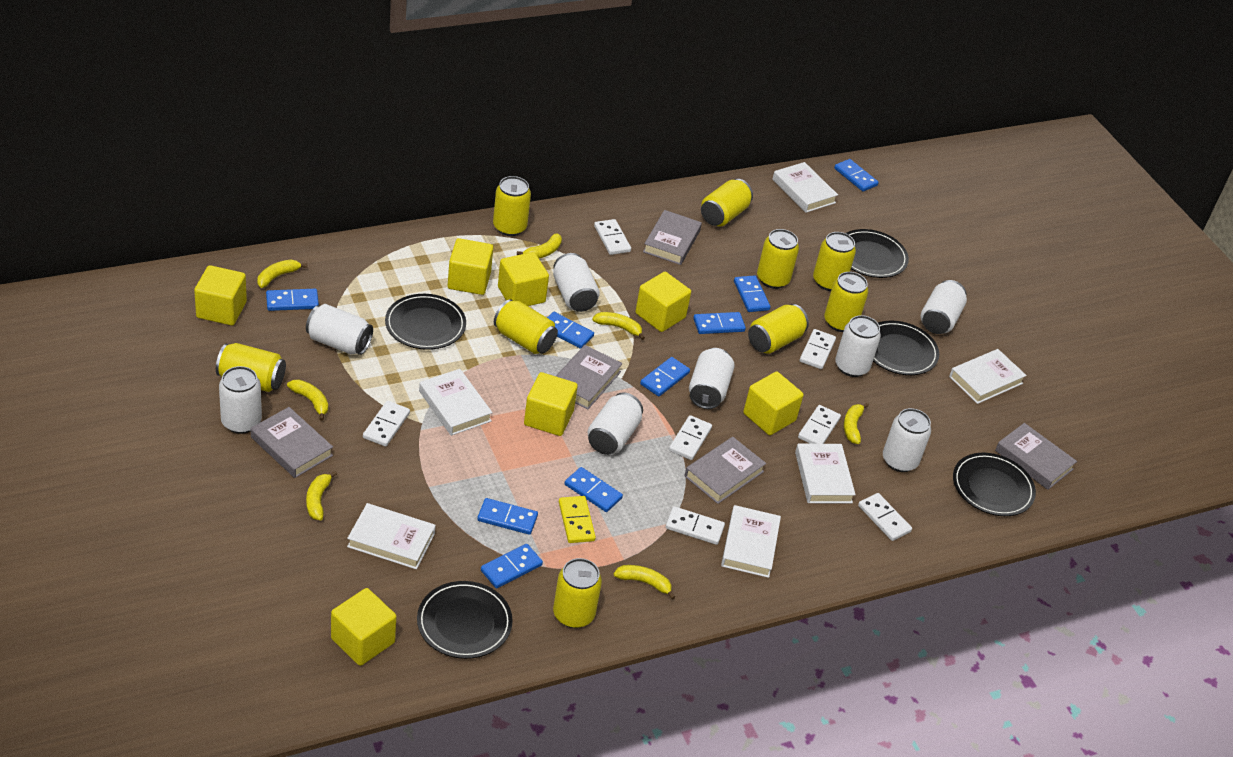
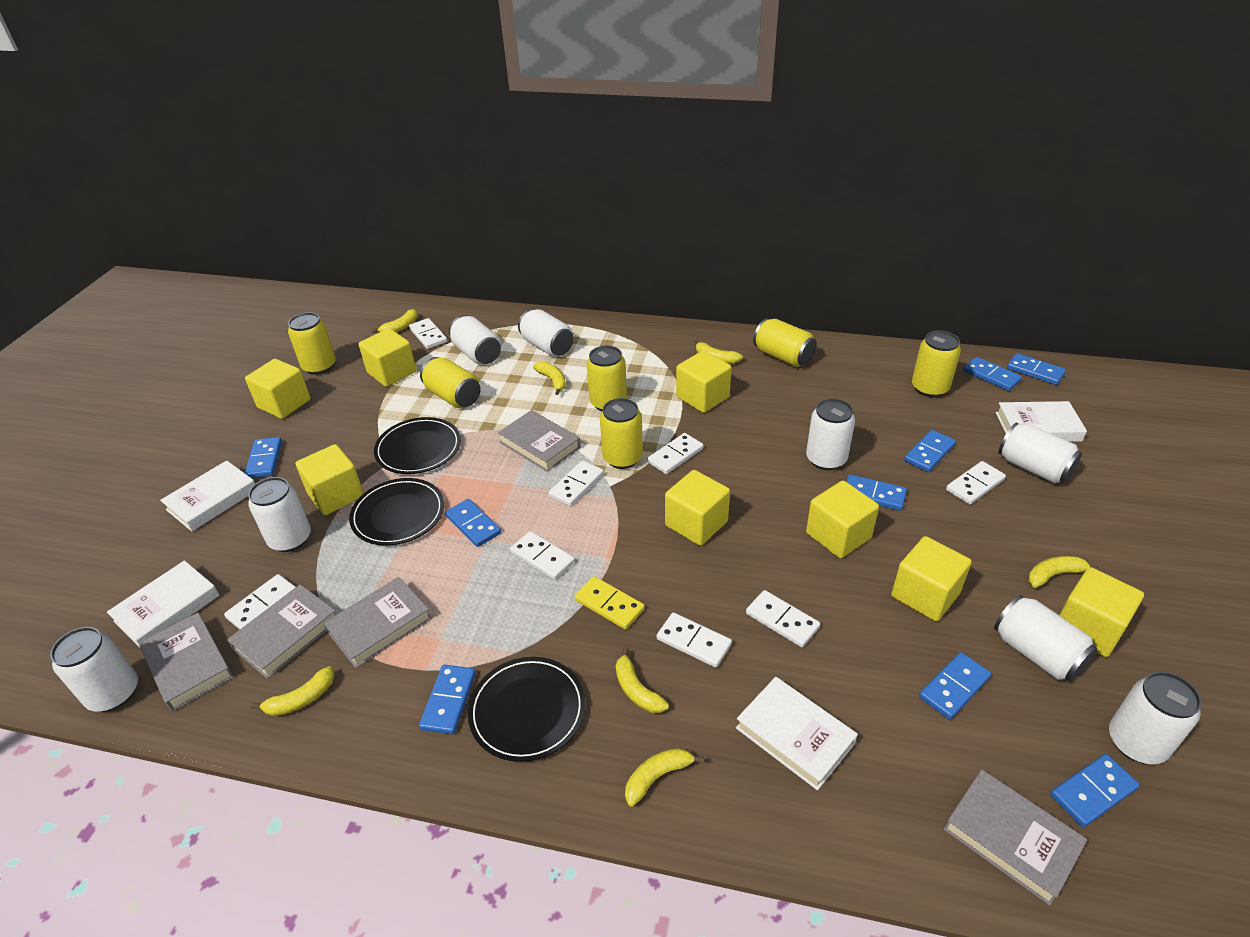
black plate: 5 -> 3
white book: 6 -> 4
white domino: 7 -> 8
yellow can: 9 -> 6
yellow cube: 7 -> 8

